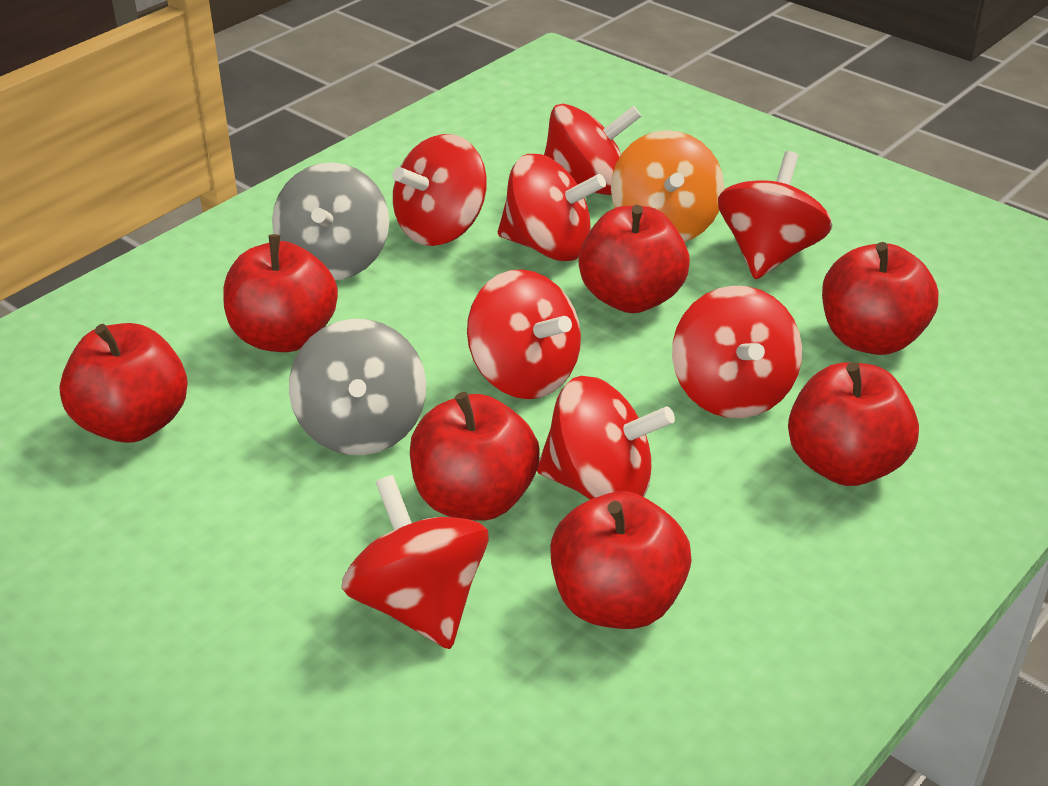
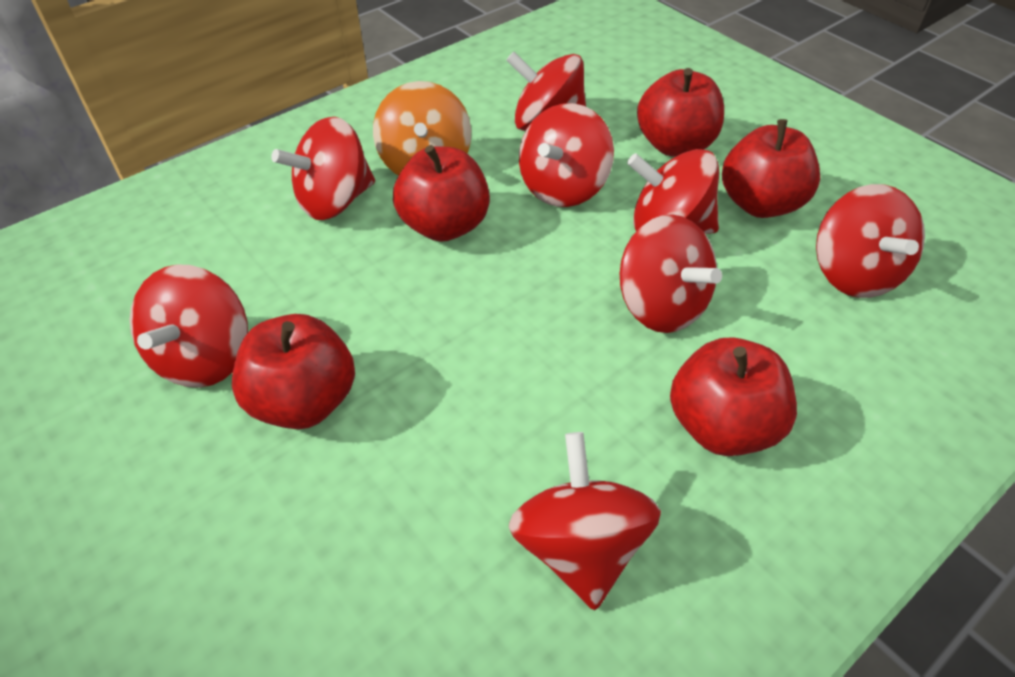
grey spinning top: 2 -> 0
red apple: 7 -> 5

